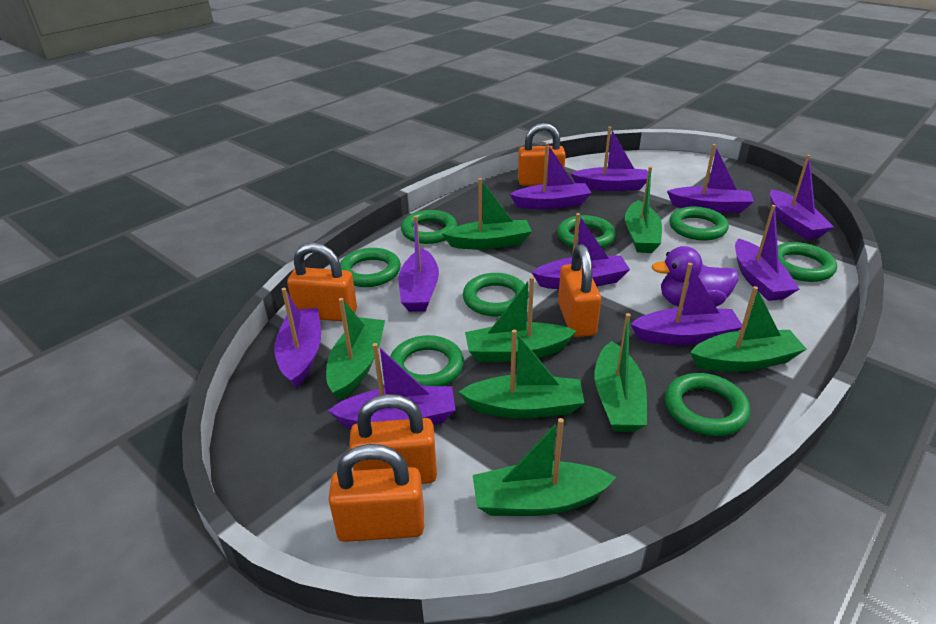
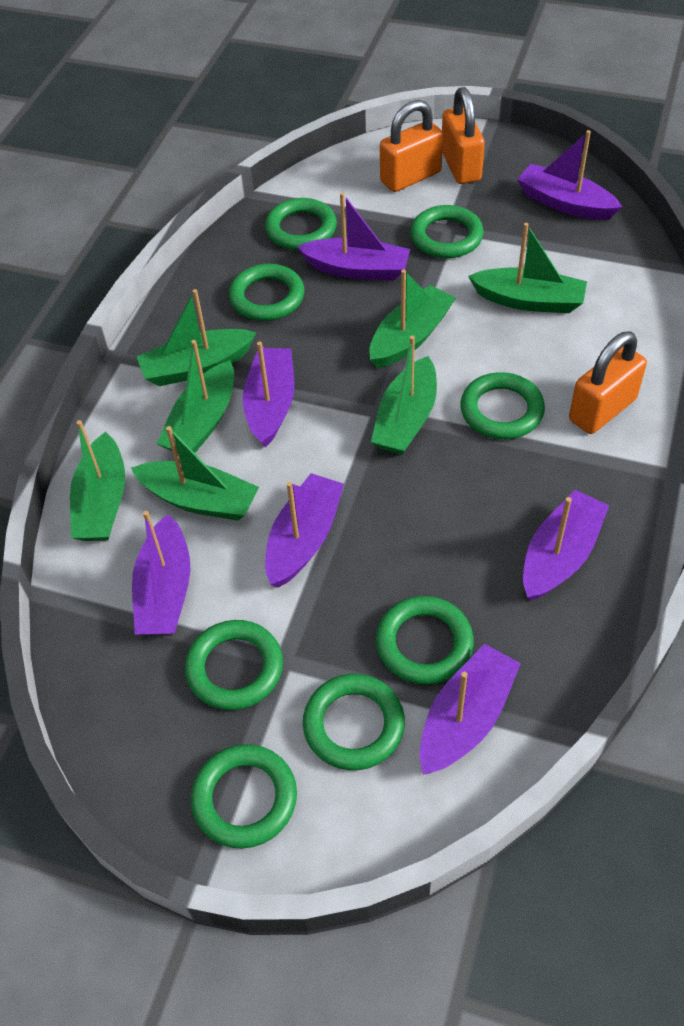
green boat: 8 -> 7
orange padlock: 5 -> 3
purple boat: 10 -> 7
purple duck: 1 -> 0

